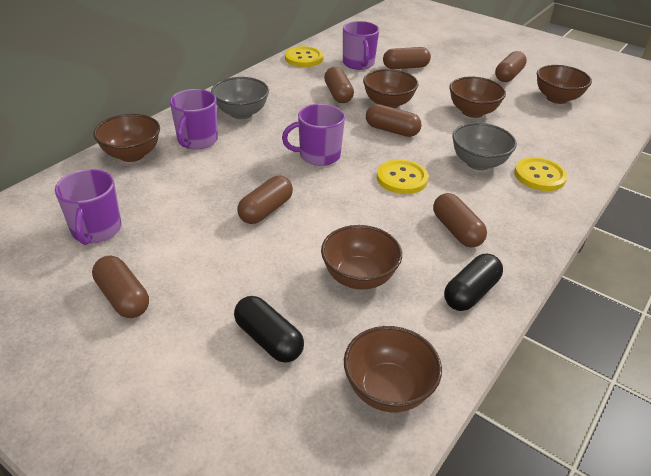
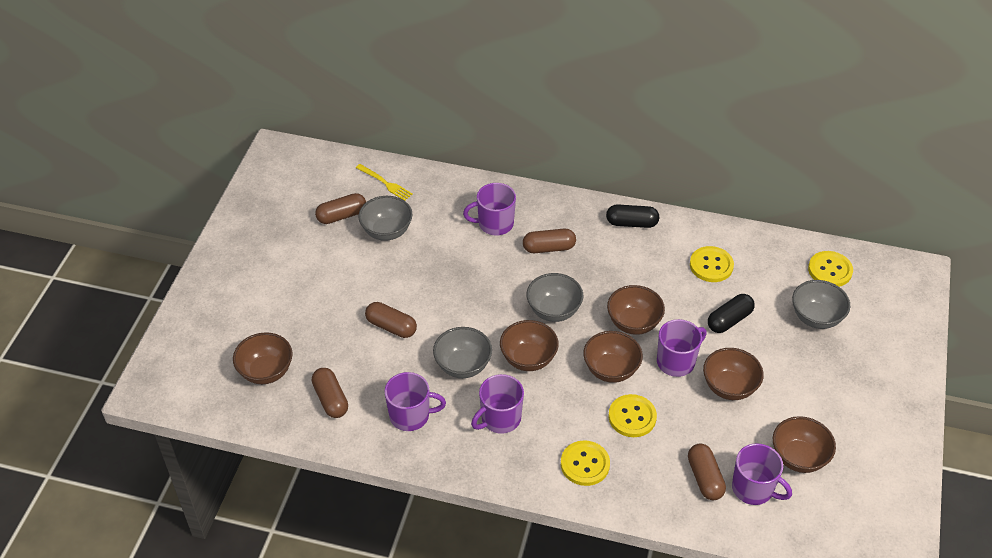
brown capsule: 7 -> 5
grey bowl: 2 -> 4
purple mug: 4 -> 5
yellow button: 3 -> 4
yellow fork: 0 -> 1

